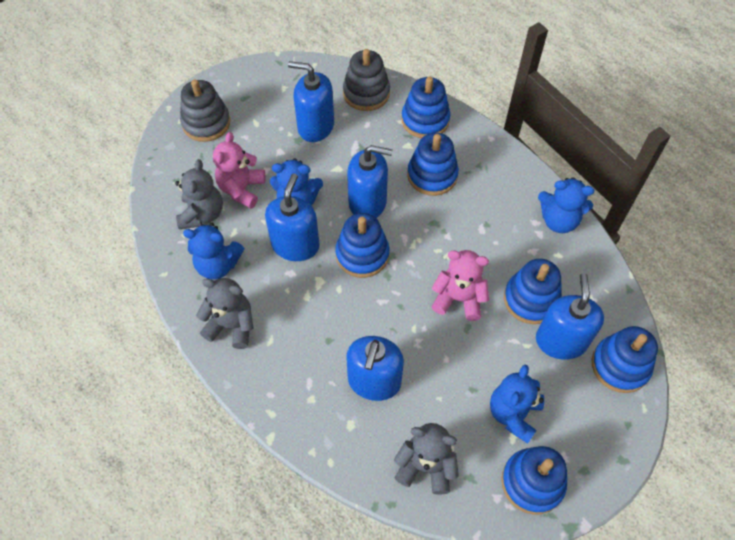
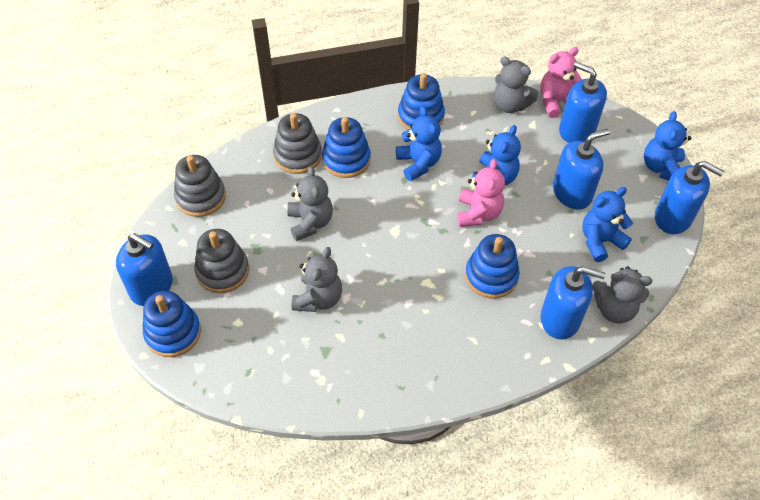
blue stacking toy: 6 -> 4
grey stacking toy: 2 -> 3
grey teddy bear: 3 -> 4

